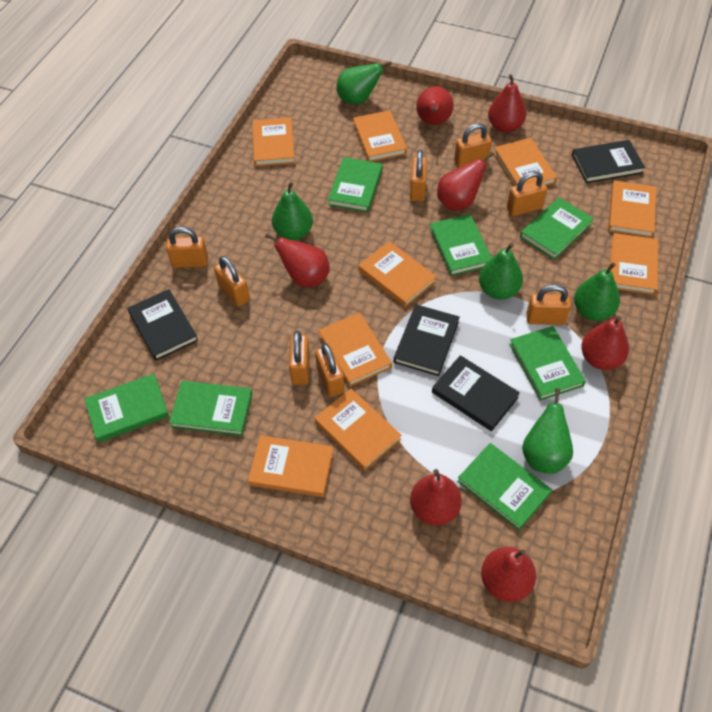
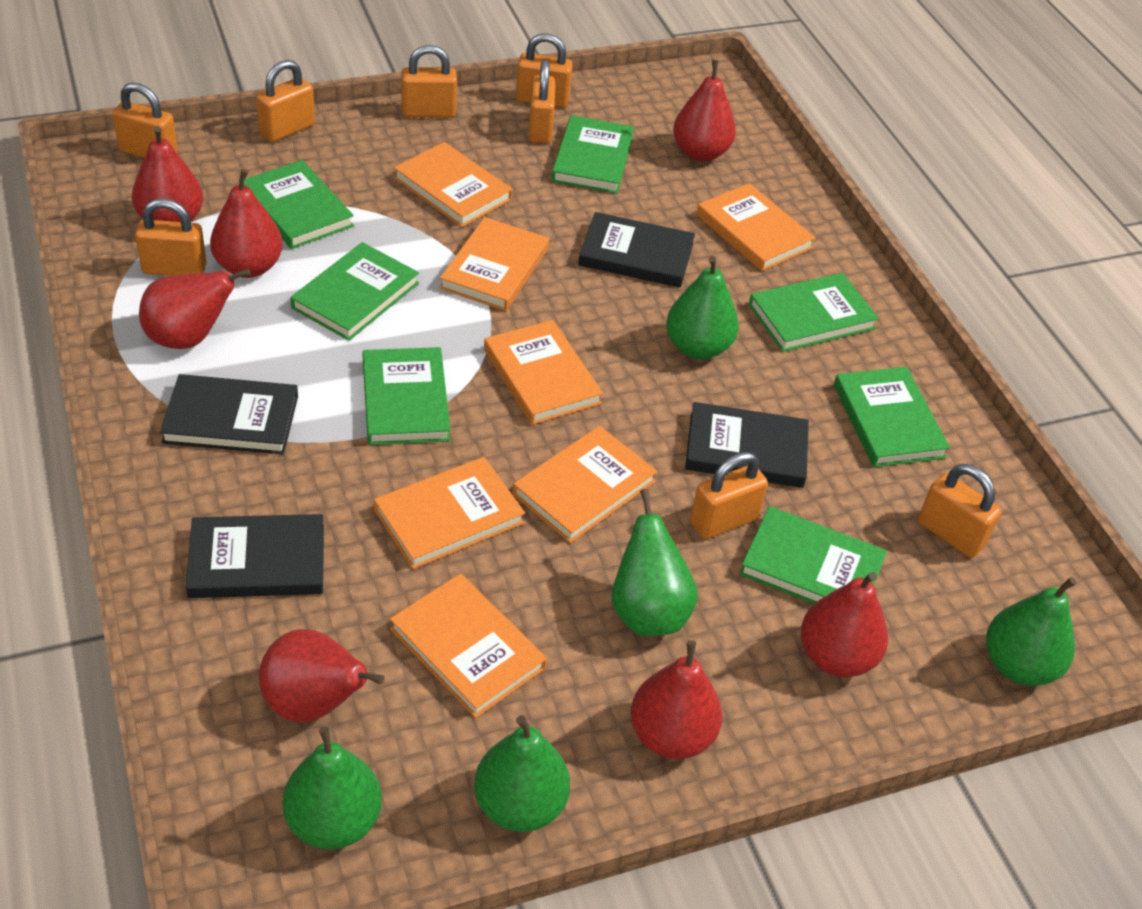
orange book: 9 -> 7

